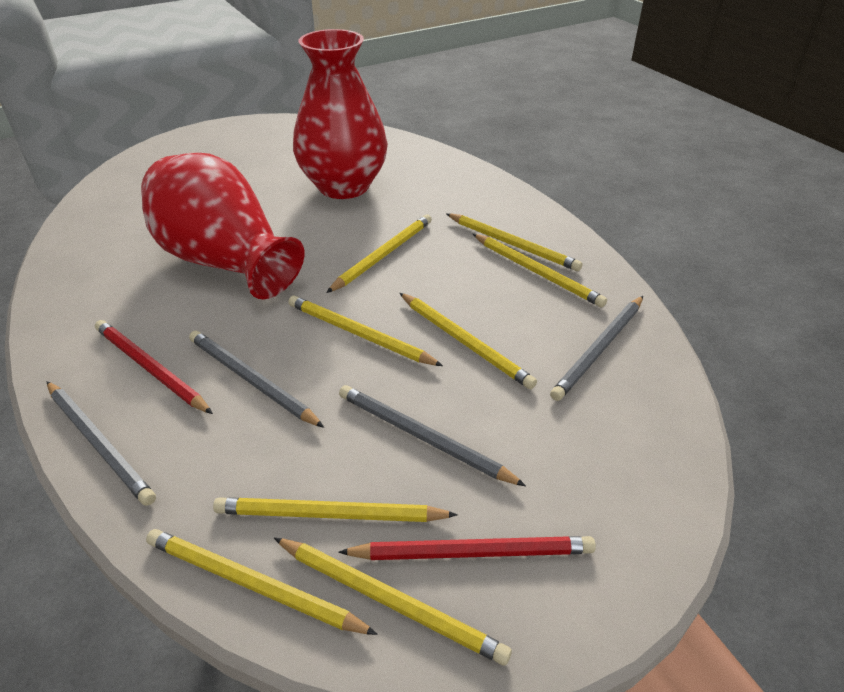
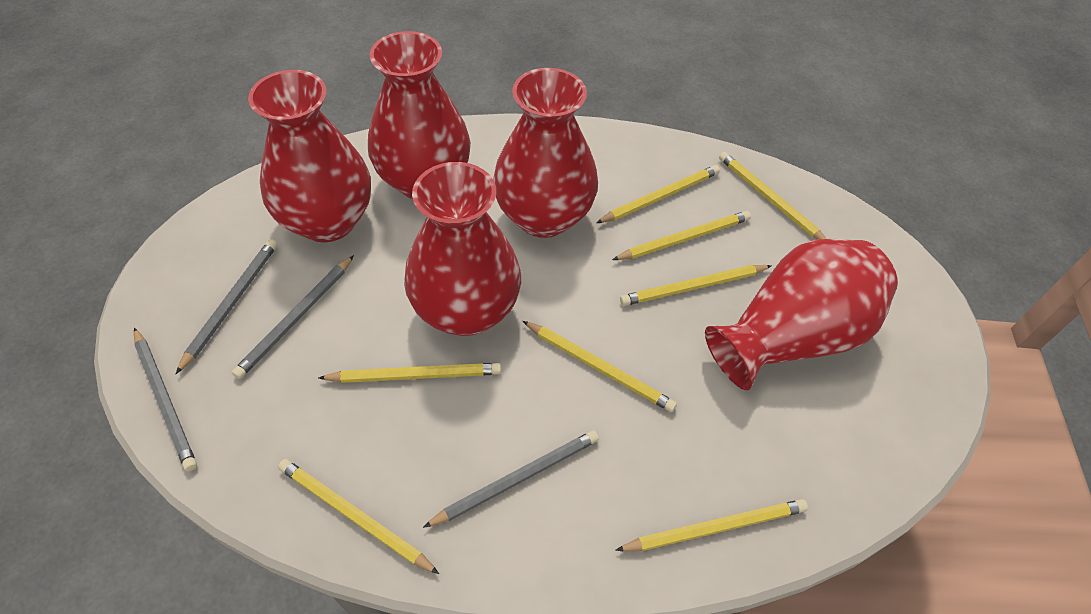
red pencil: 2 -> 0
red vase: 2 -> 5

